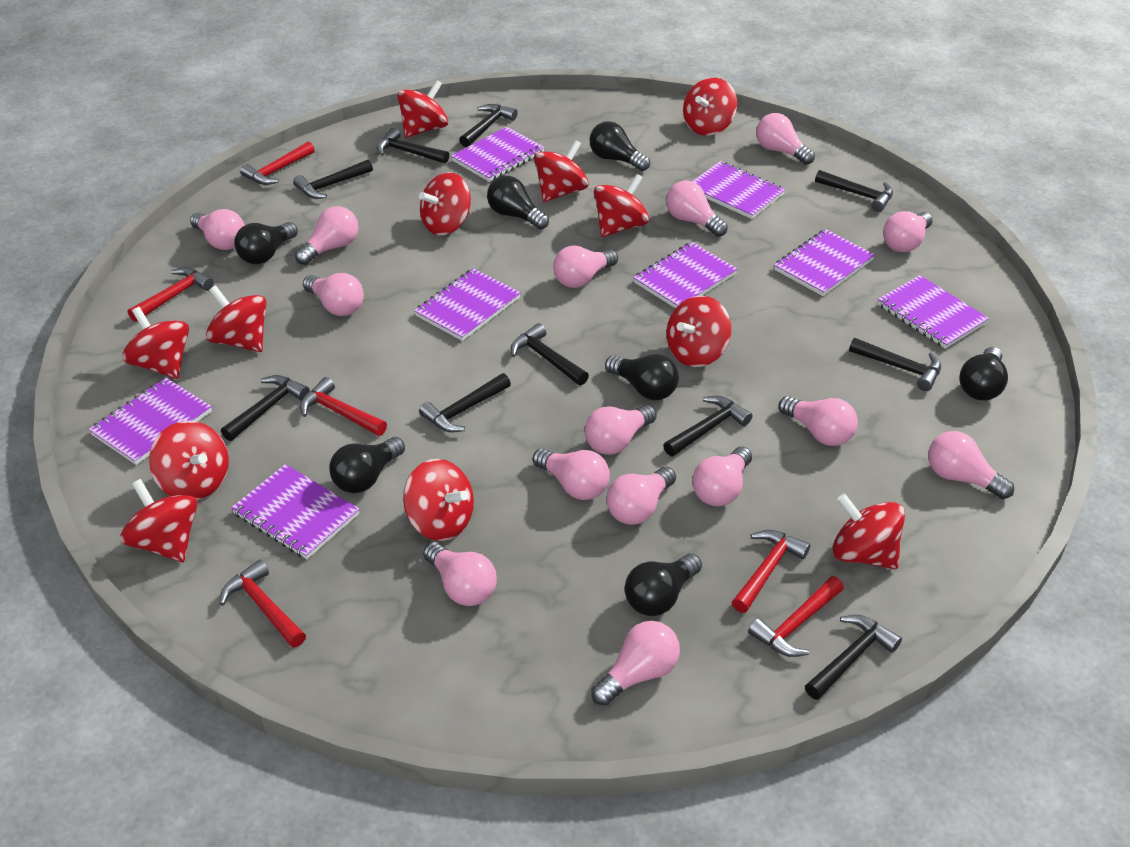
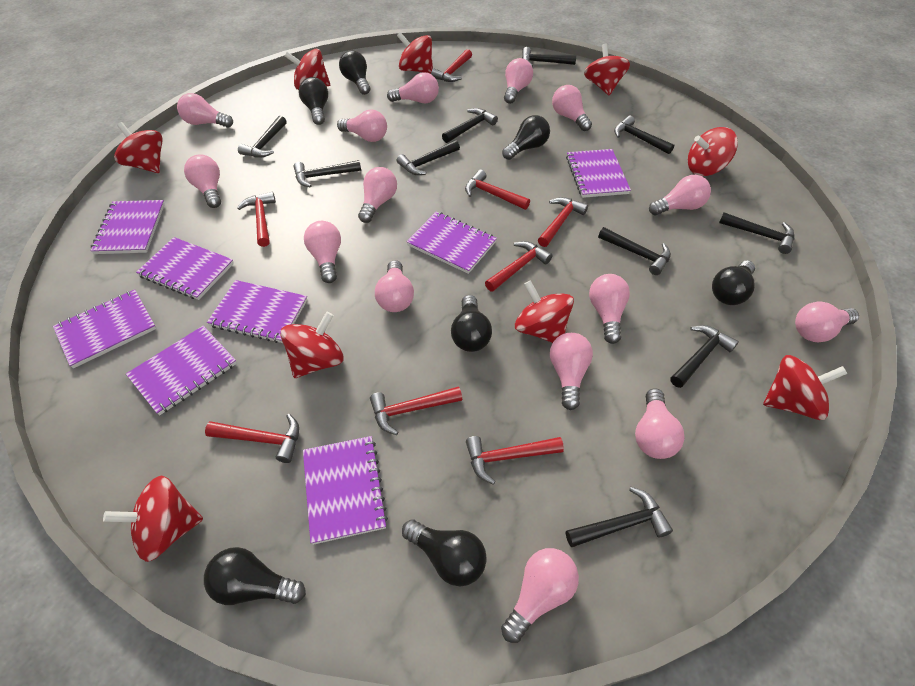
red hammer: 6 -> 8
red spinning top: 12 -> 9

